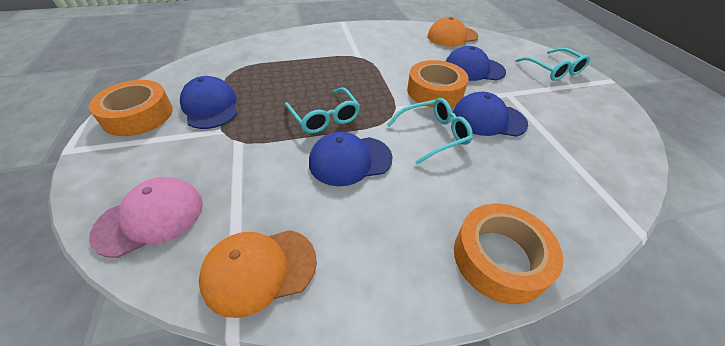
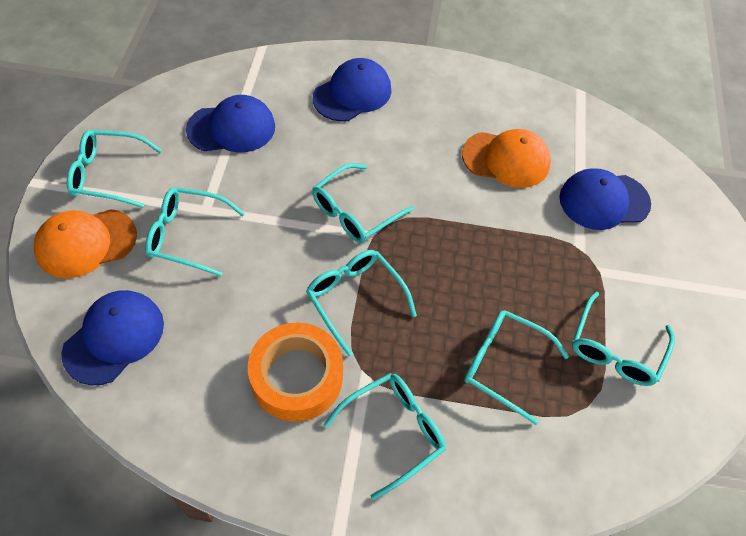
orange tape: 3 -> 1
pink cap: 1 -> 0
turquoise glasses: 3 -> 7

